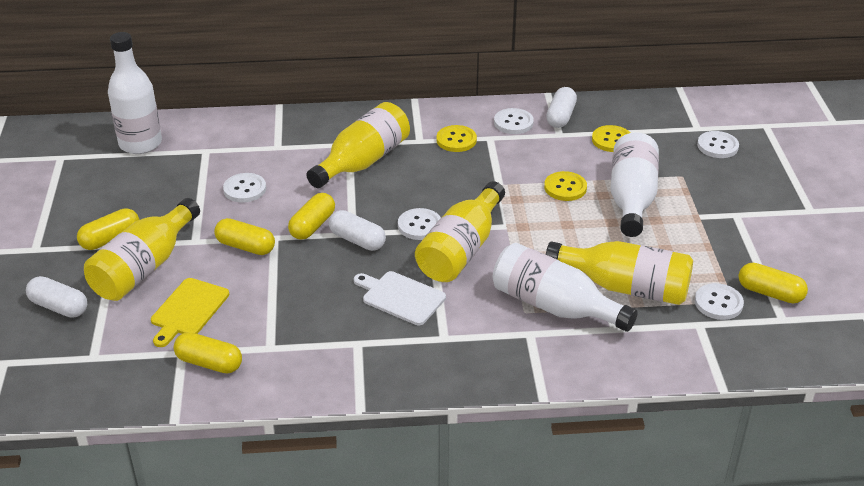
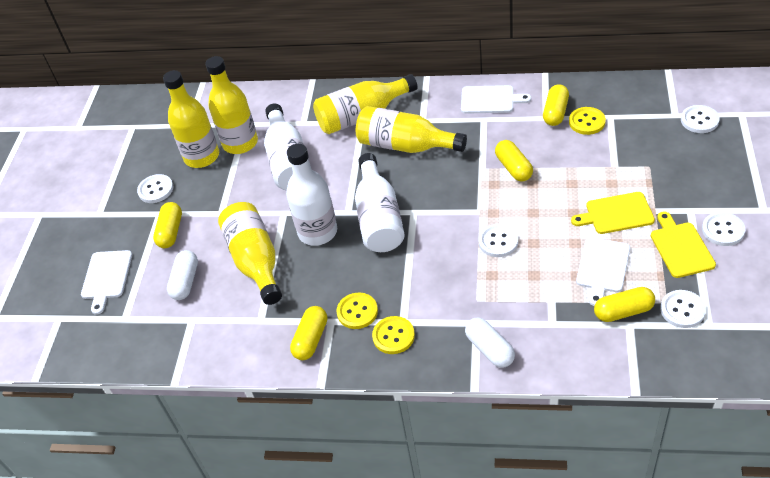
white capsule: 3 -> 2
white cutting board: 1 -> 3
yellow bottle: 4 -> 5
yellow cutting board: 1 -> 2

